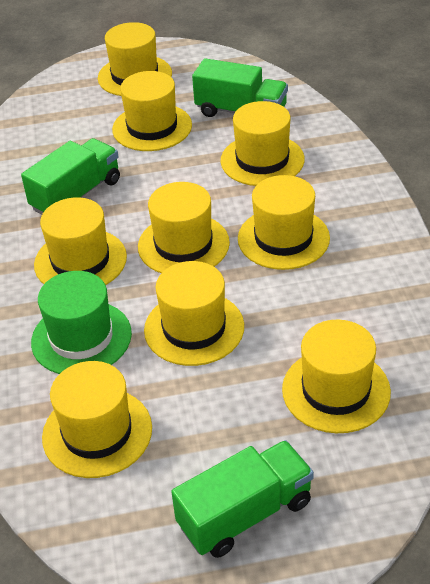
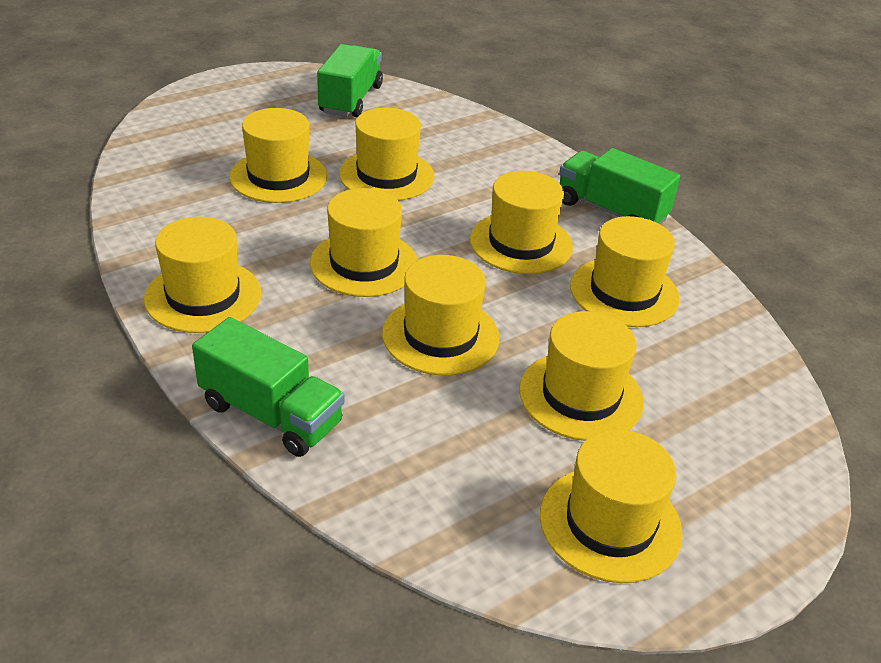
green hat: 1 -> 0

